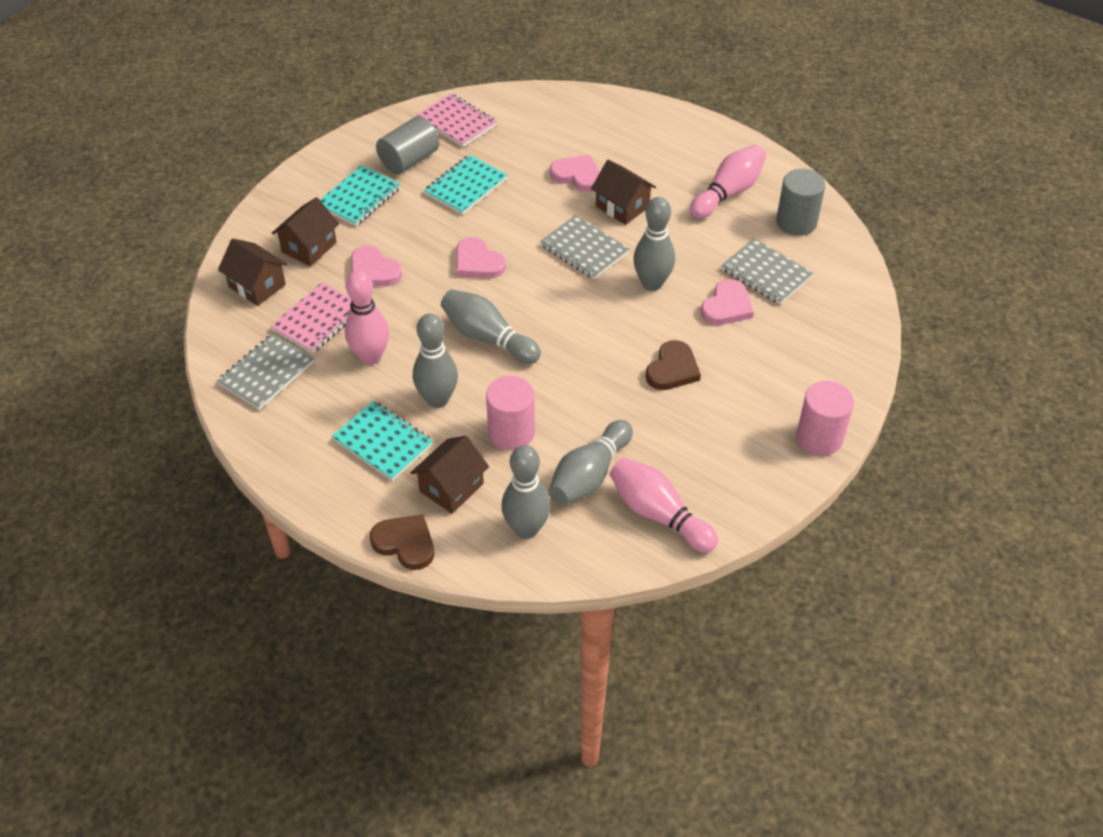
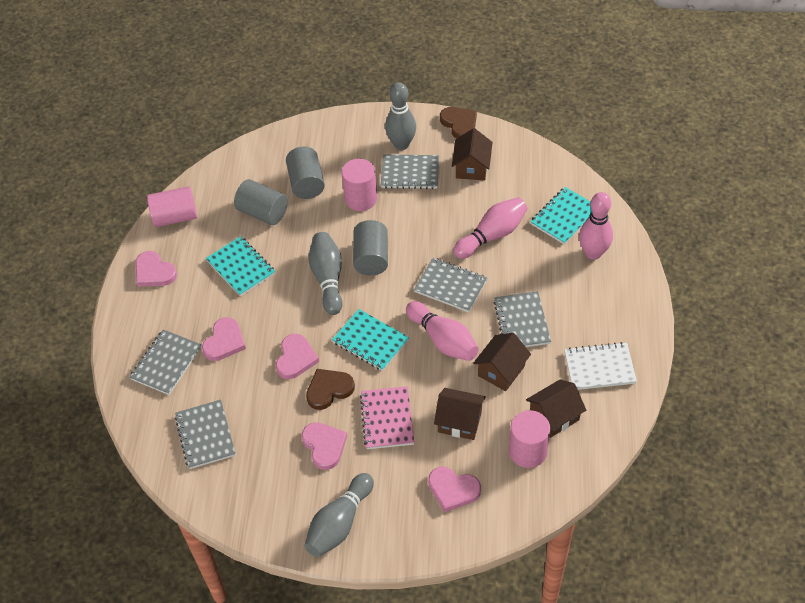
grey bowling pin: 5 -> 3
grey cylinder: 2 -> 3
grey notebook: 3 -> 5
pink cylinder: 2 -> 3
pink heart: 4 -> 5
pink notebook: 2 -> 1
white notebook: 0 -> 1

